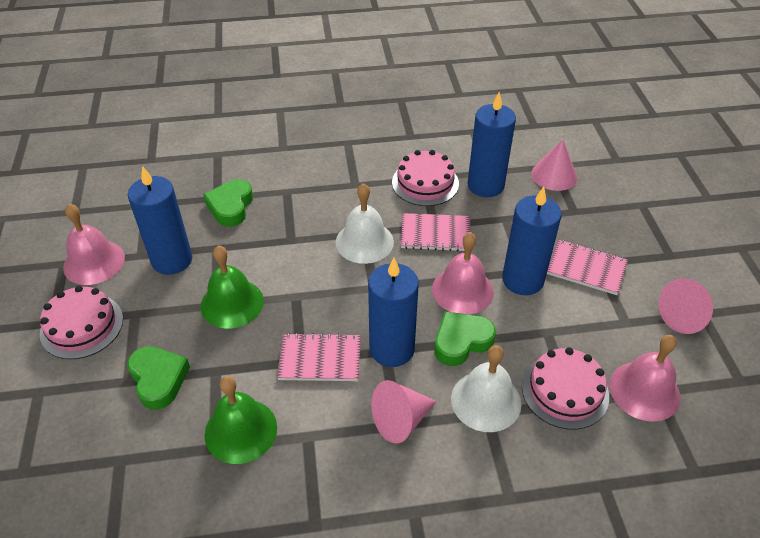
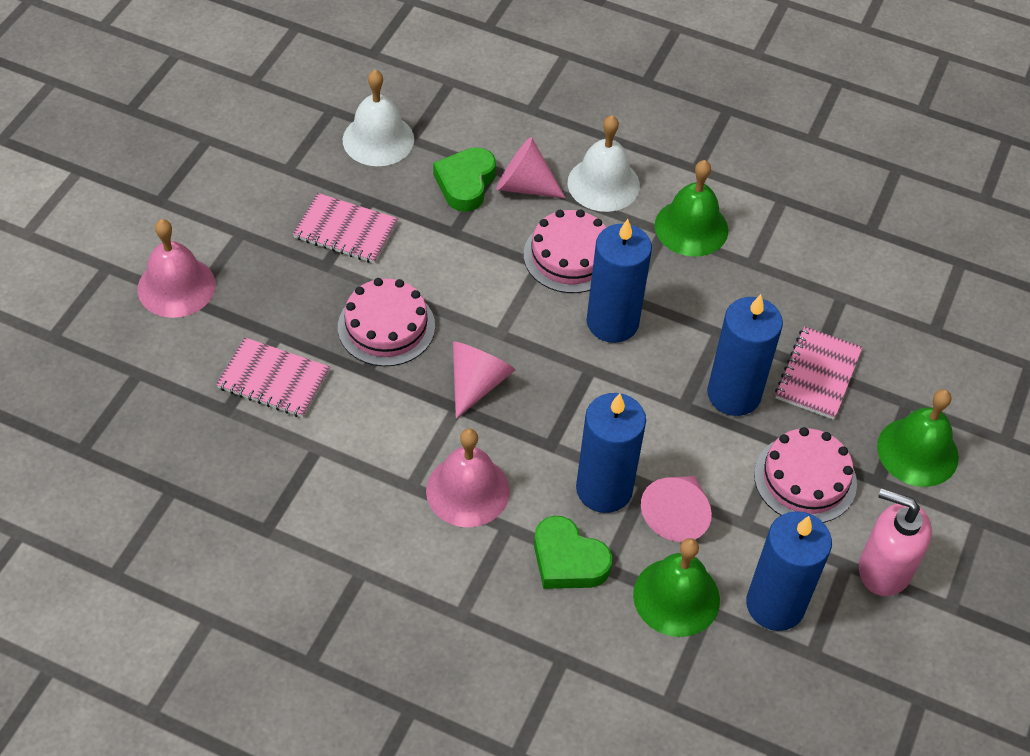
green bell: 2 -> 3
green heart: 3 -> 2
pink bell: 3 -> 2
pink soap dispenser: 0 -> 1

